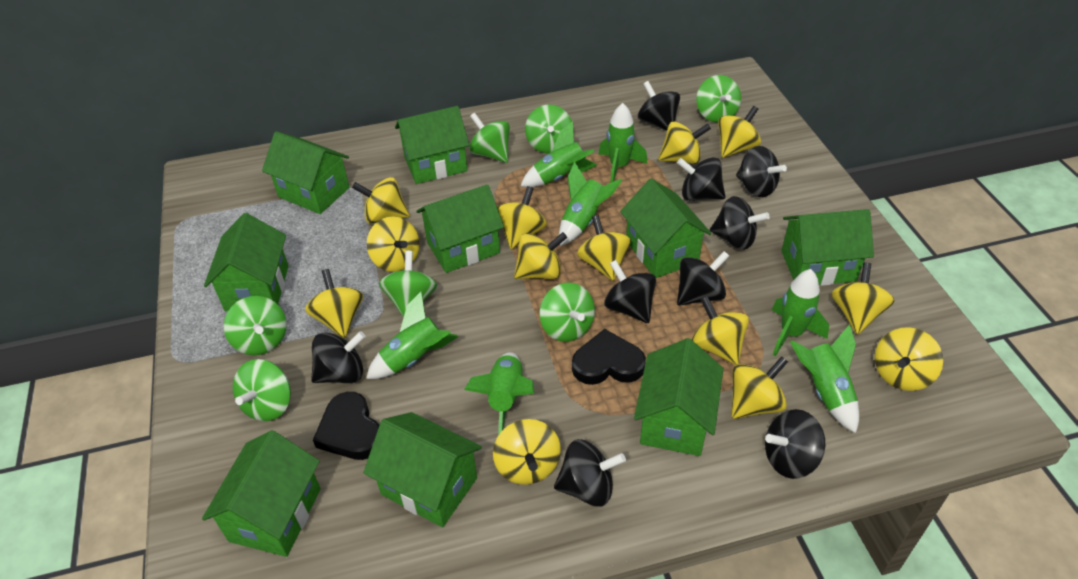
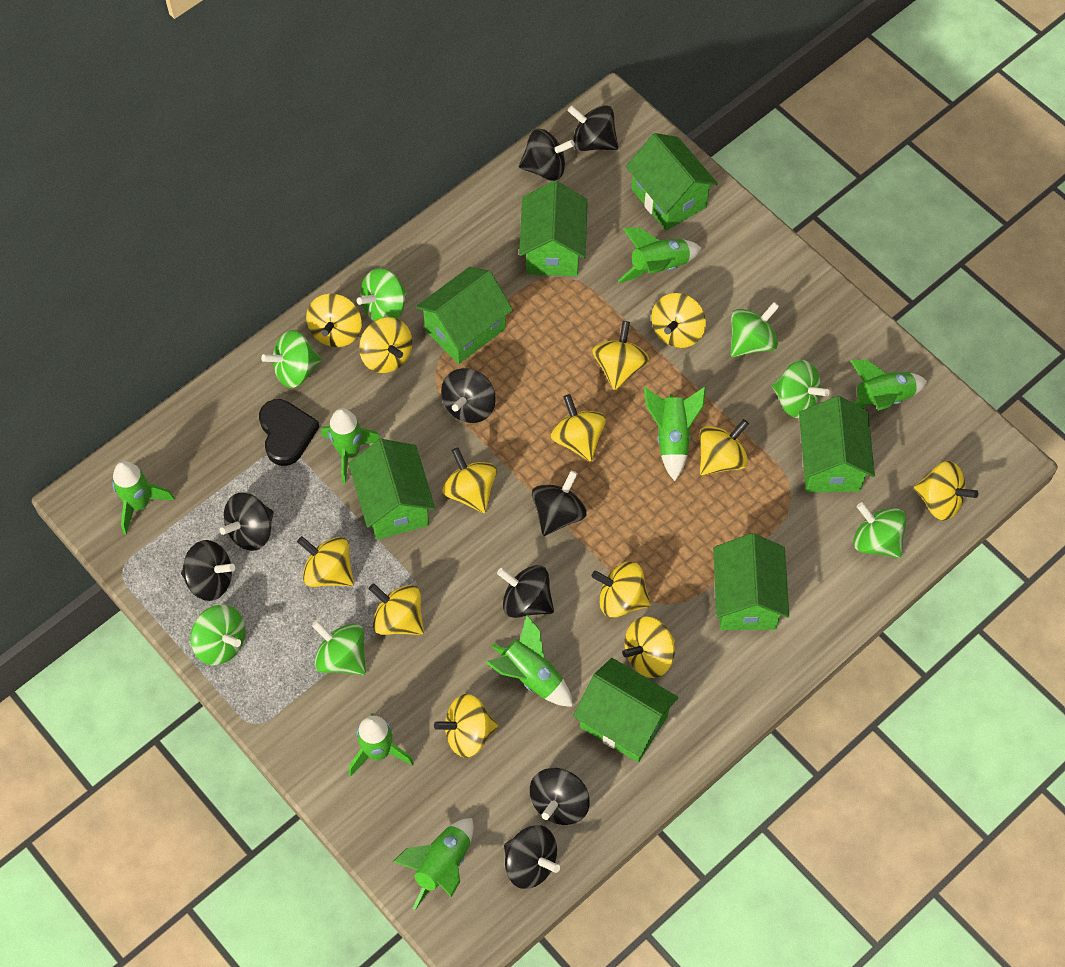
black heart: 2 -> 1
green house: 9 -> 7
green rocket: 7 -> 8

